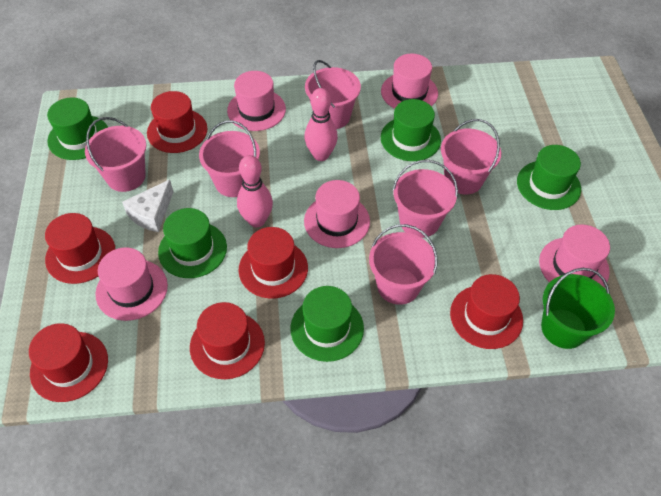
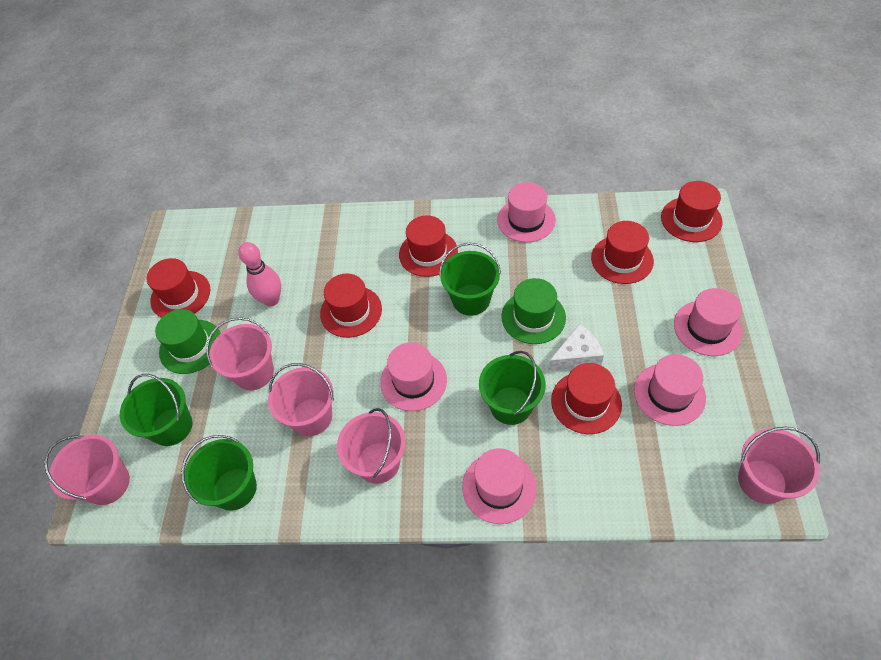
green bucket: 1 -> 4
green hat: 5 -> 2
pink bowling pin: 2 -> 1
pink bucket: 6 -> 5

